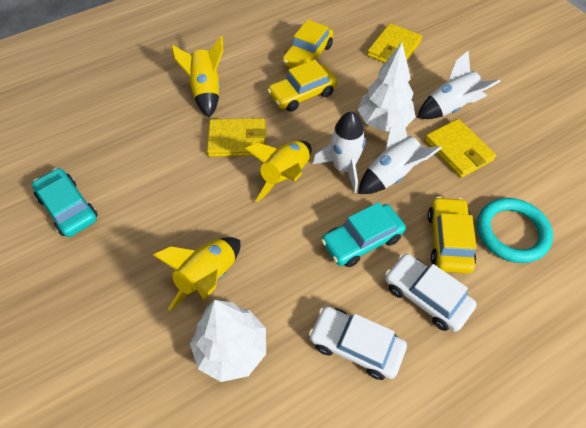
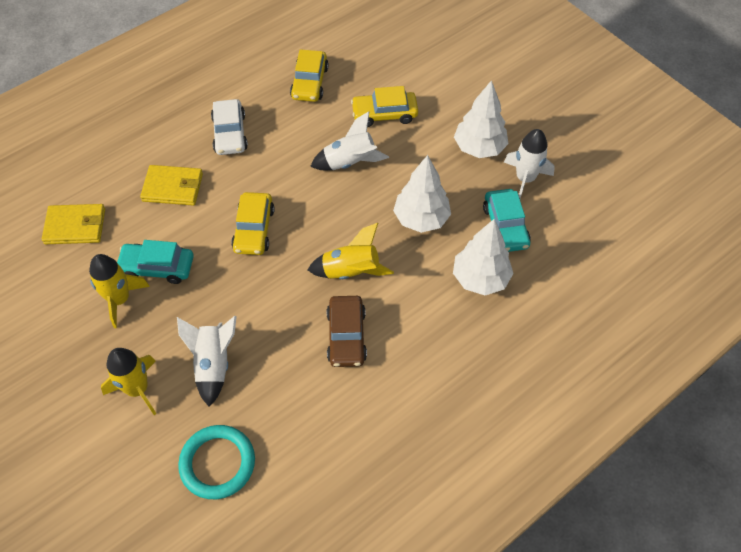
brown car: 0 -> 1
white car: 2 -> 1
white tree: 2 -> 3
yellow wallet: 3 -> 2

